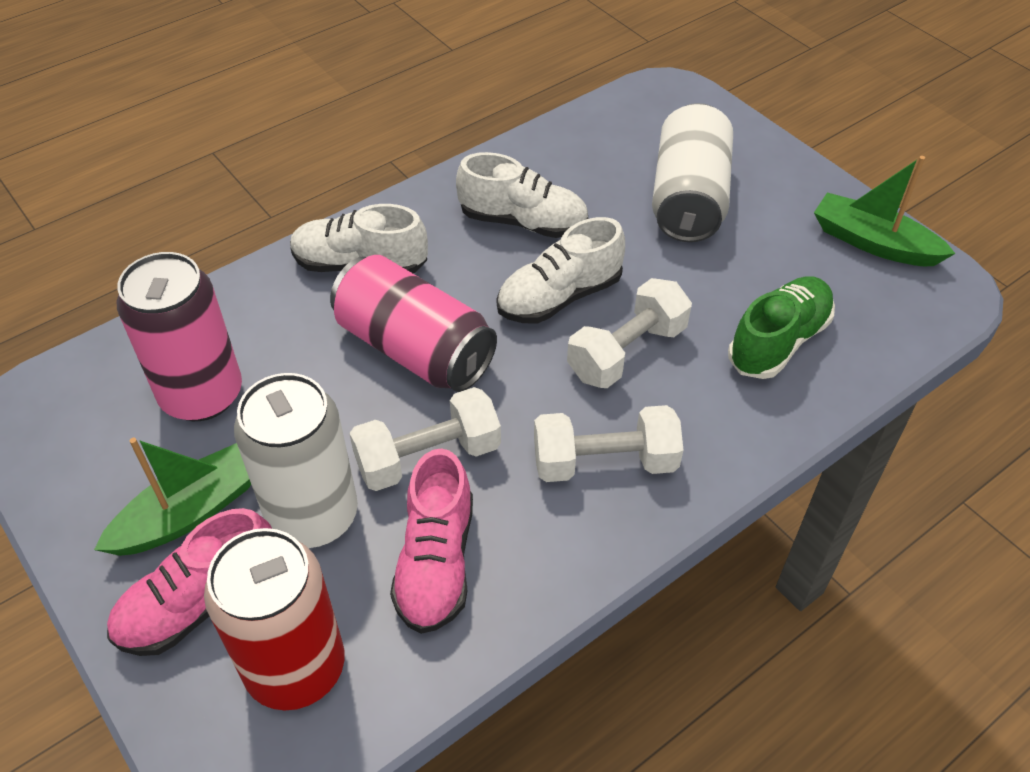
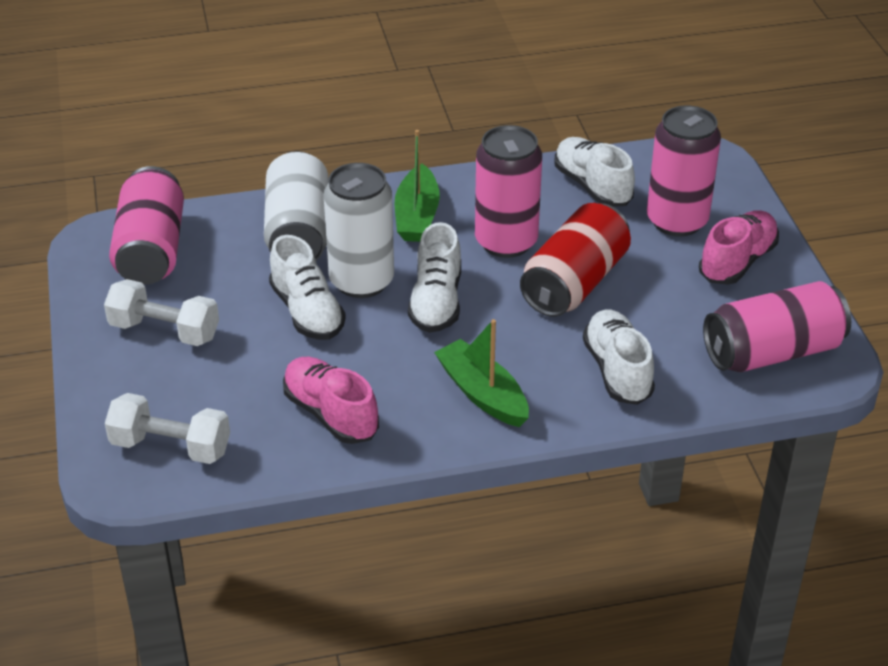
green shoe: 1 -> 0
pink can: 2 -> 4
white dumbbell: 3 -> 2
white shoe: 3 -> 4

